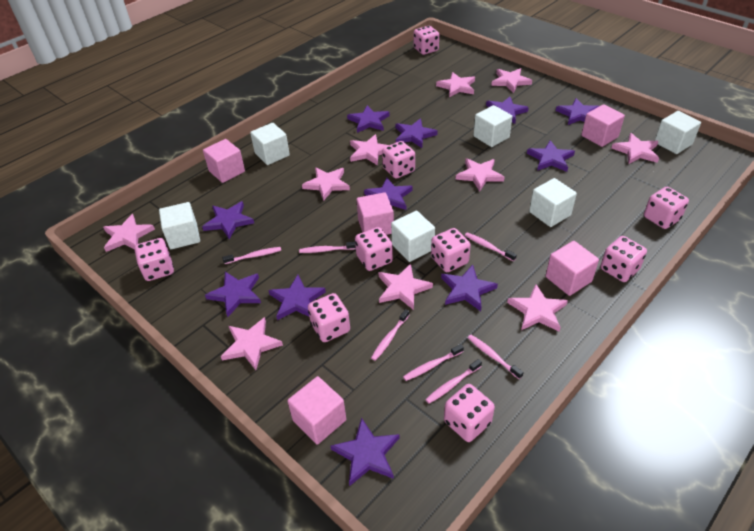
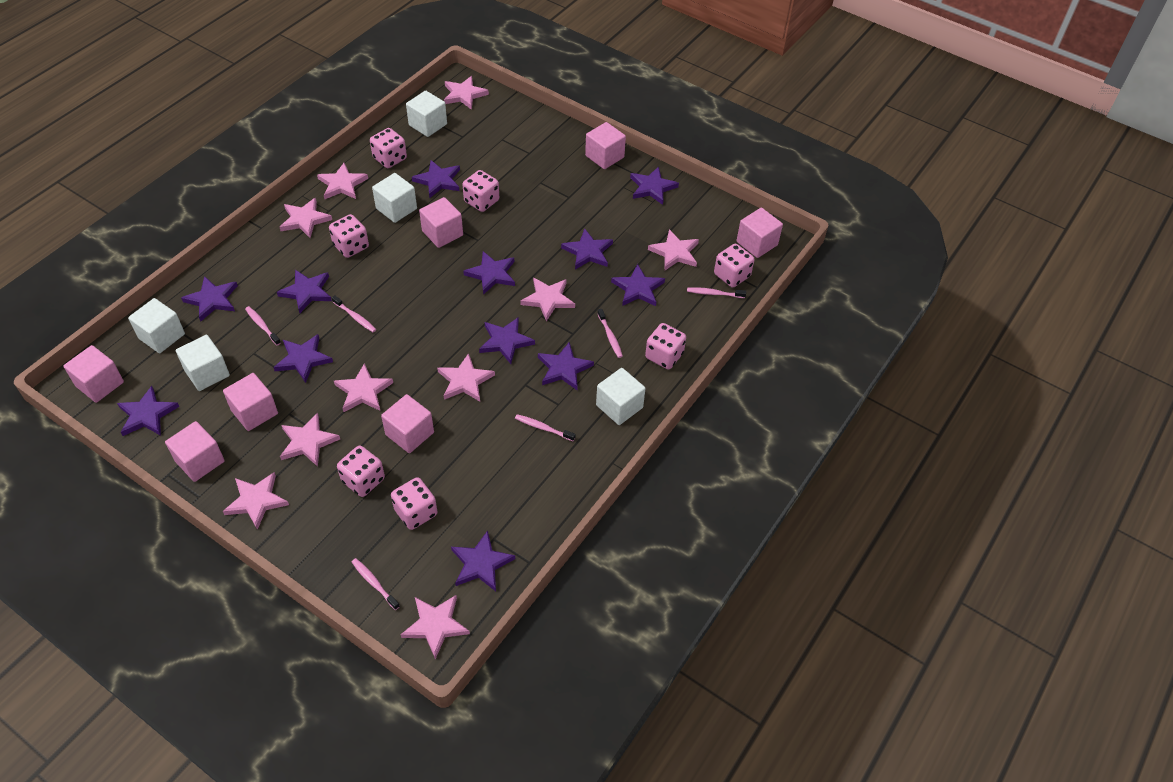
pink cube: 5 -> 7
pink dice: 9 -> 7
pink toothbrush: 7 -> 6
purple star: 11 -> 12
white cube: 6 -> 5

